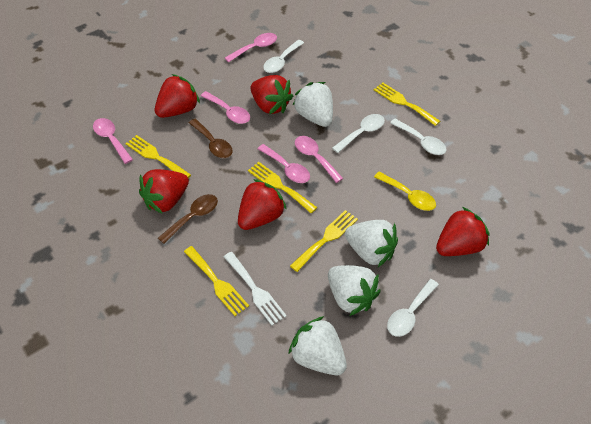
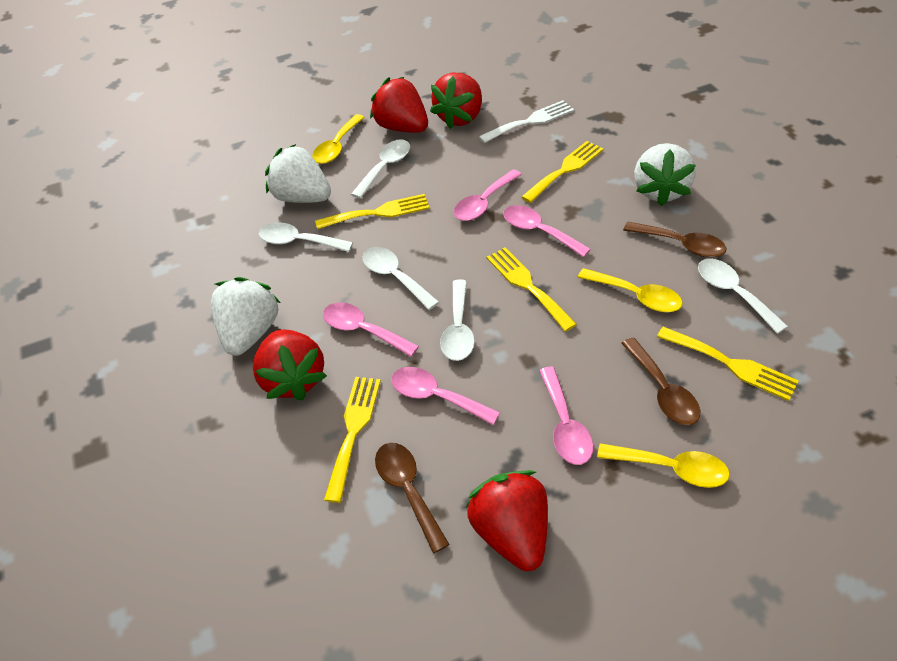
brown spoon: 2 -> 3
red strawberry: 5 -> 4
white spoon: 4 -> 5
white strawberry: 4 -> 3
yellow spoon: 1 -> 3

